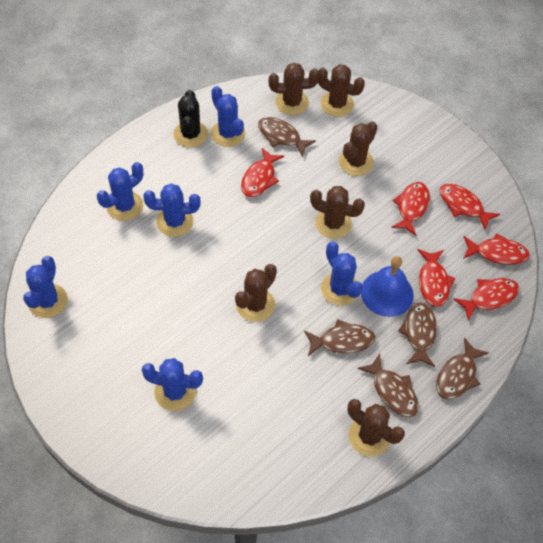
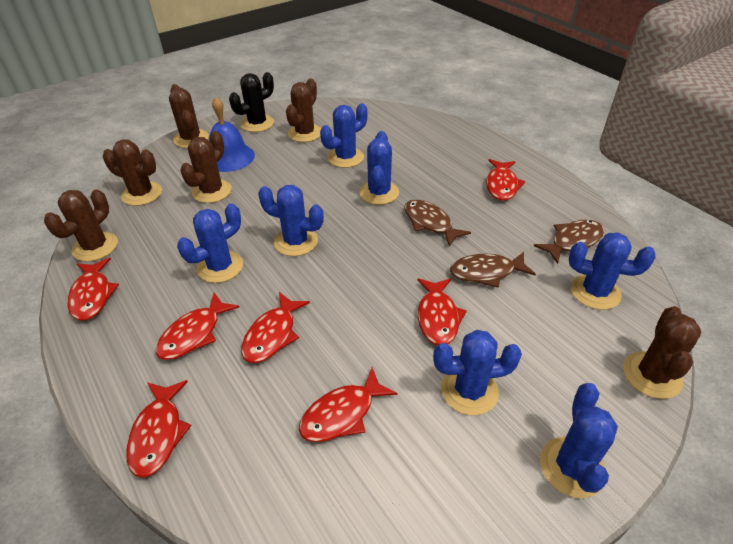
blue cactus: 6 -> 7
brown fish: 5 -> 3
red fish: 6 -> 7

